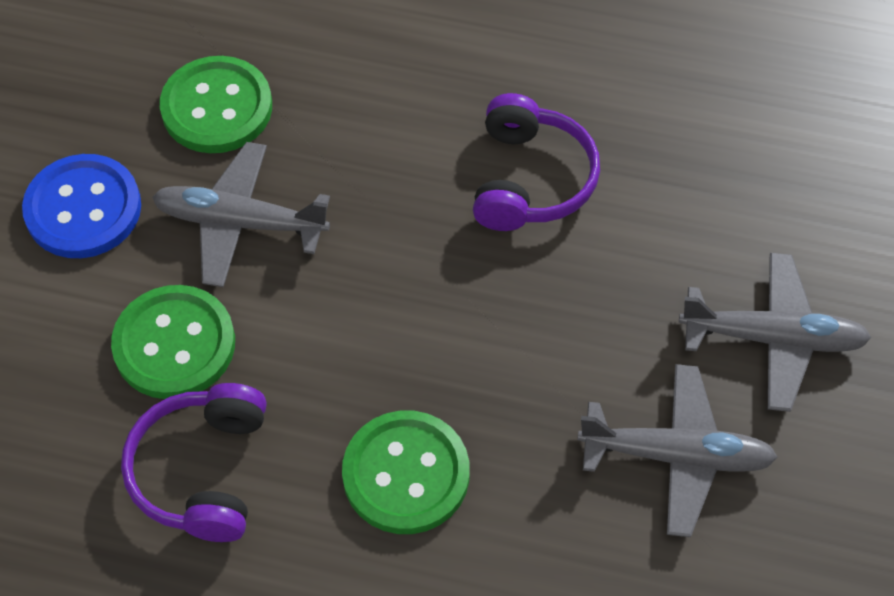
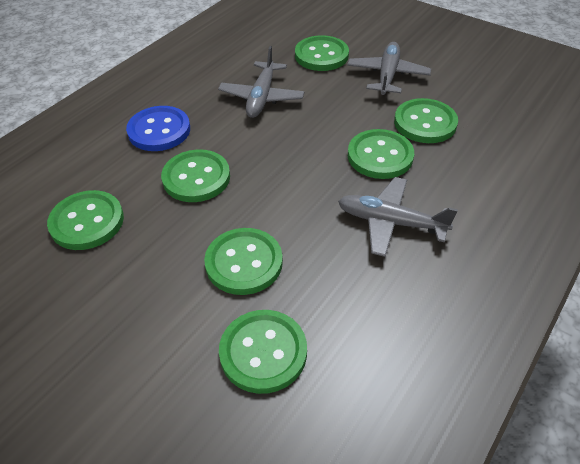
green button: 3 -> 7
purple headphones: 2 -> 0

